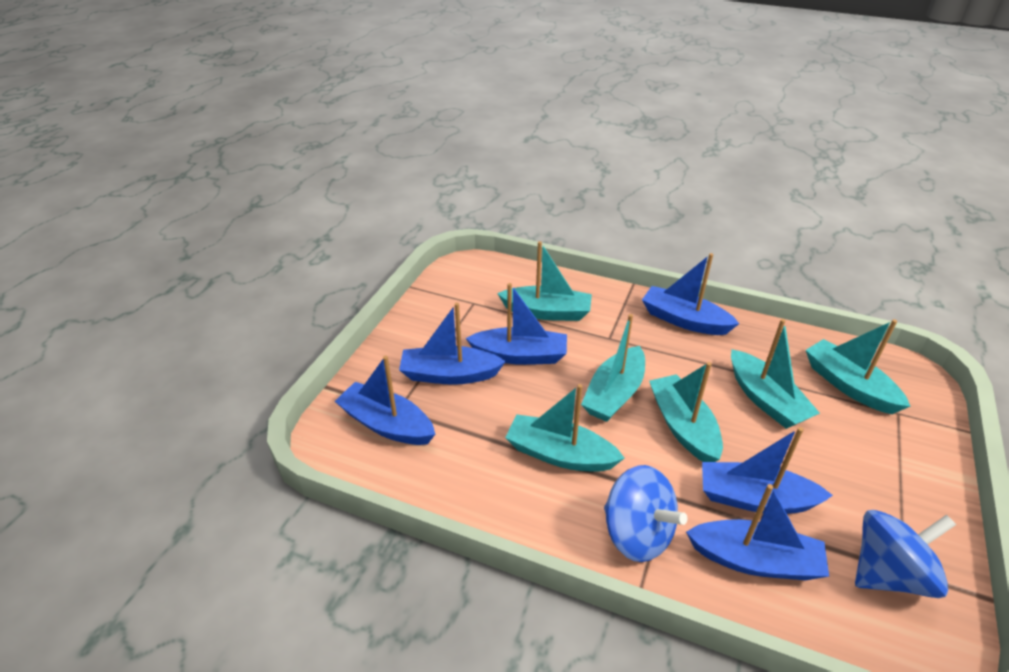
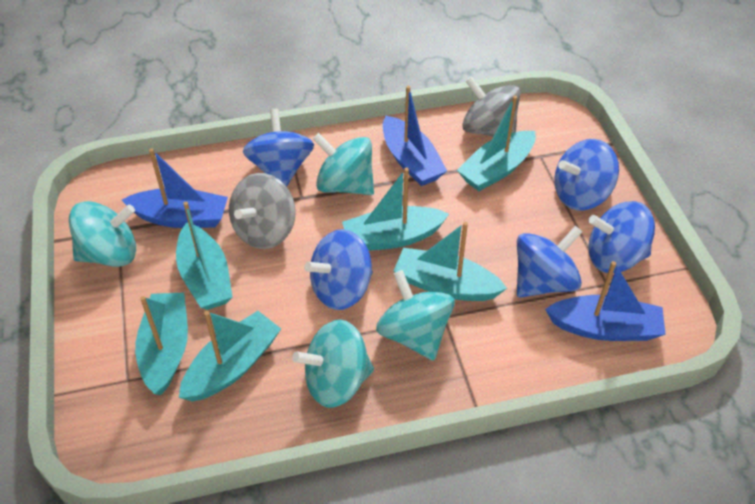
blue boat: 6 -> 3
blue spinning top: 2 -> 5
grey spinning top: 0 -> 2
turquoise spinning top: 0 -> 4

